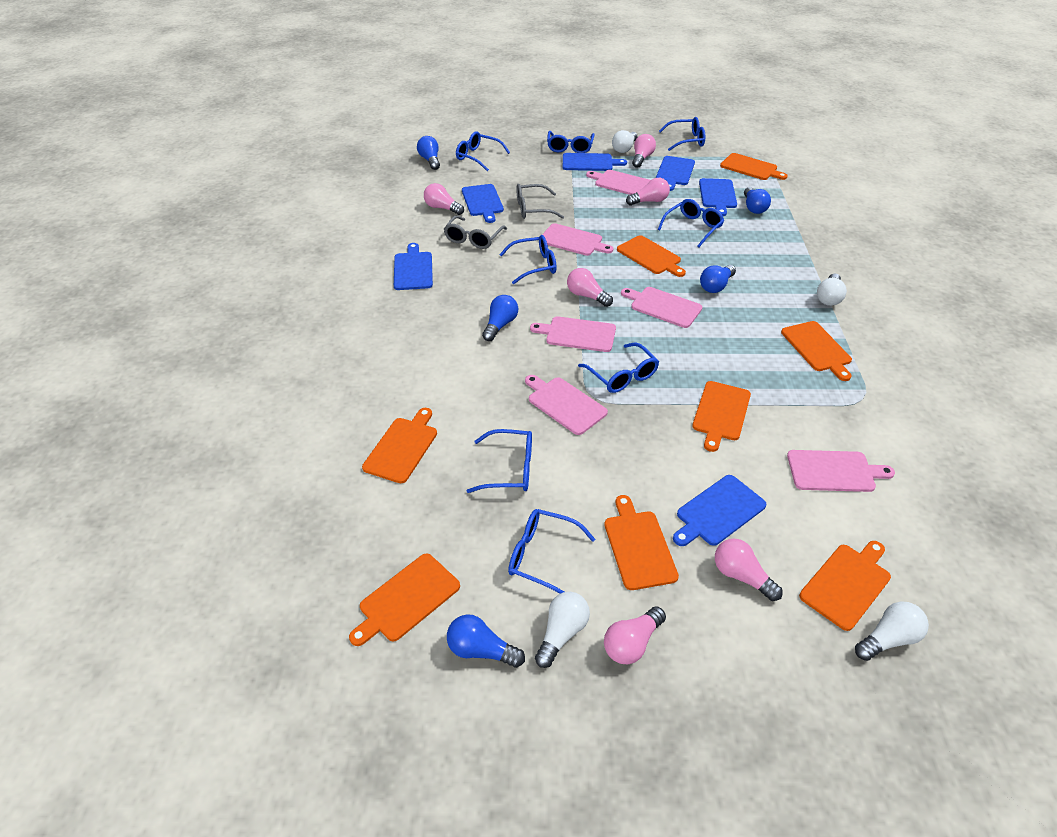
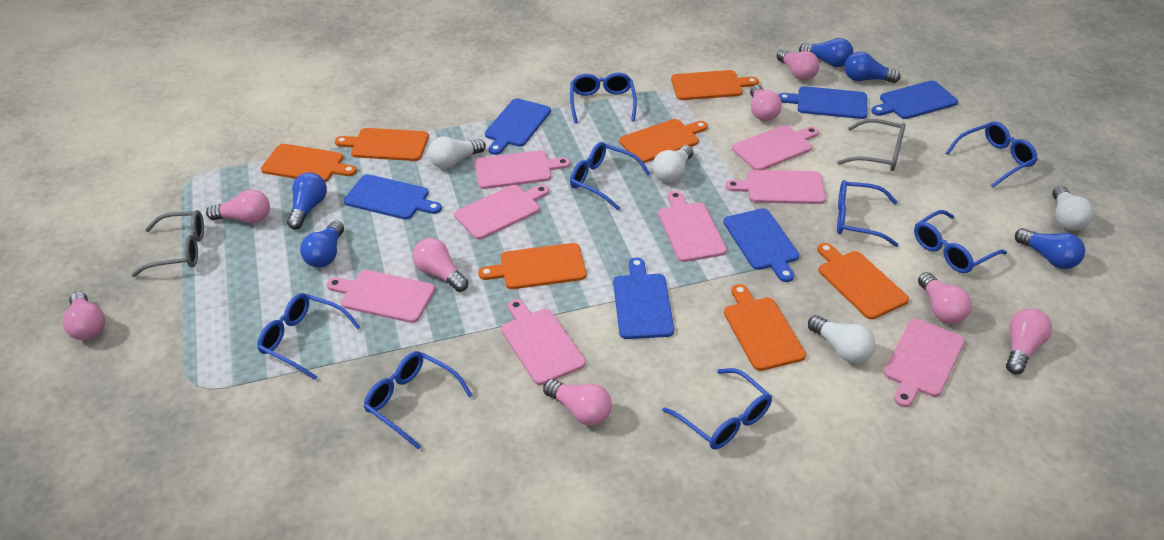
orange cutting board: 8 -> 7
pink cutting board: 6 -> 8
pink light bulb: 6 -> 8

